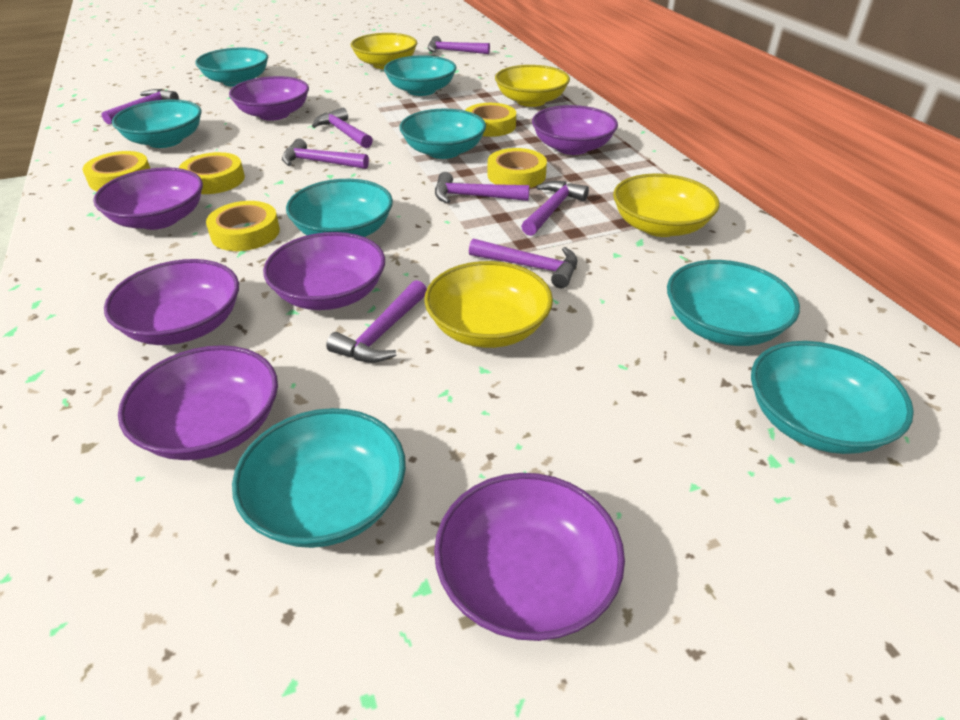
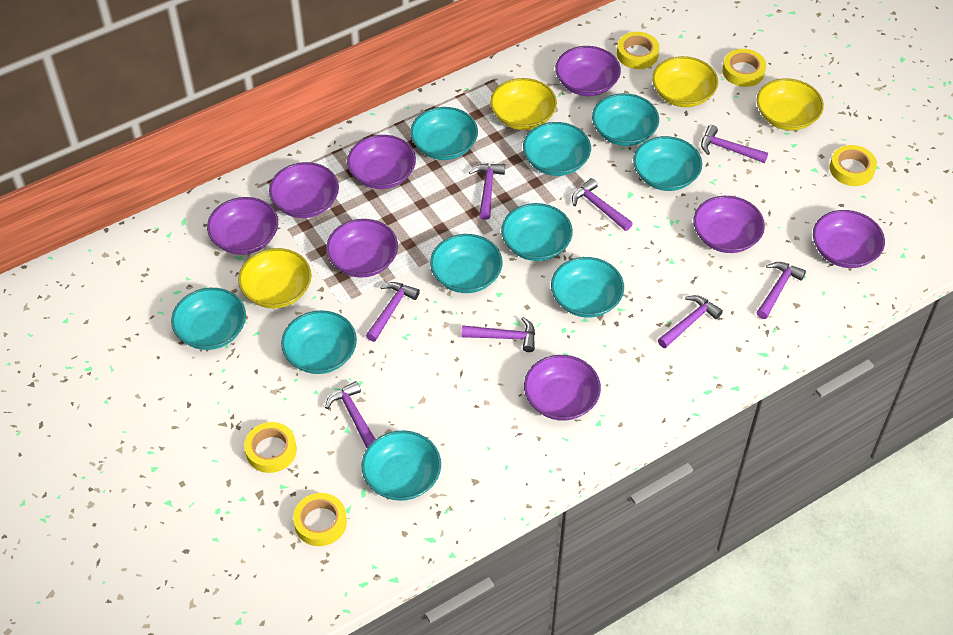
purple bowl: 7 -> 8
turquoise bowl: 8 -> 10

